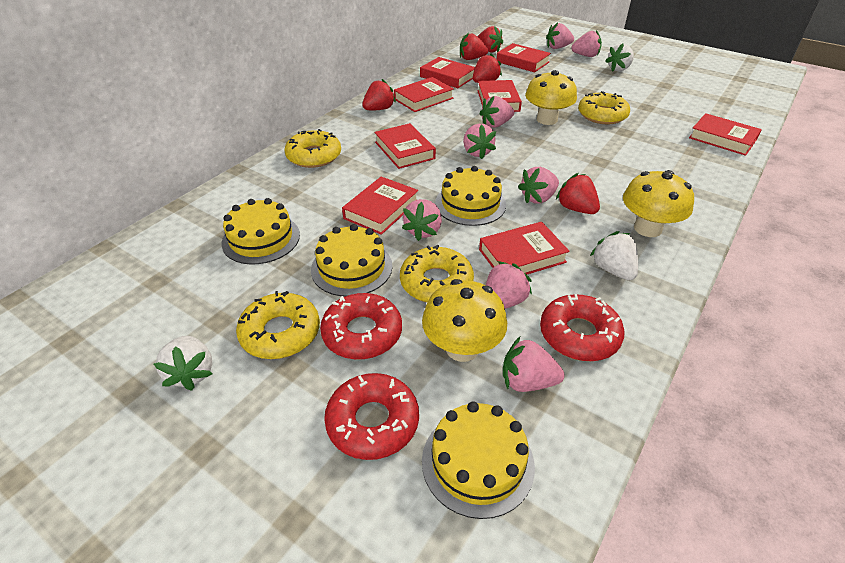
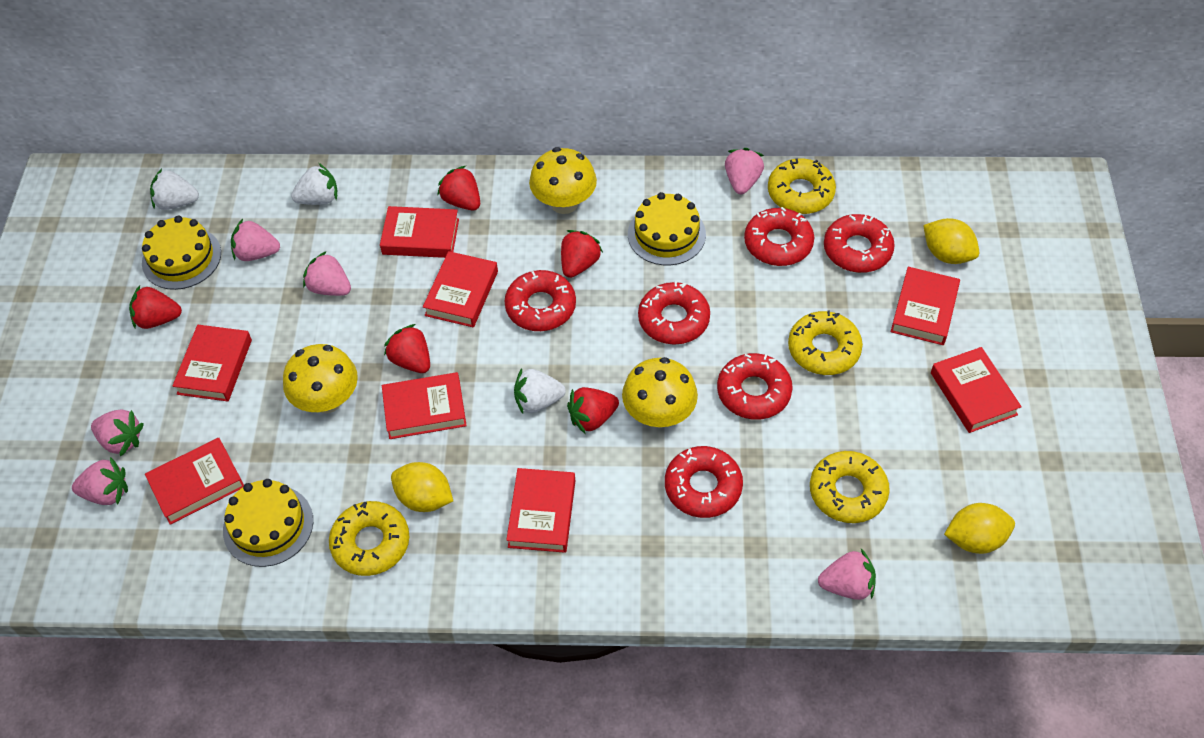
pink strawberry: 8 -> 6
red donut: 3 -> 6
yellow cake: 4 -> 3
yellow lemon: 0 -> 3

